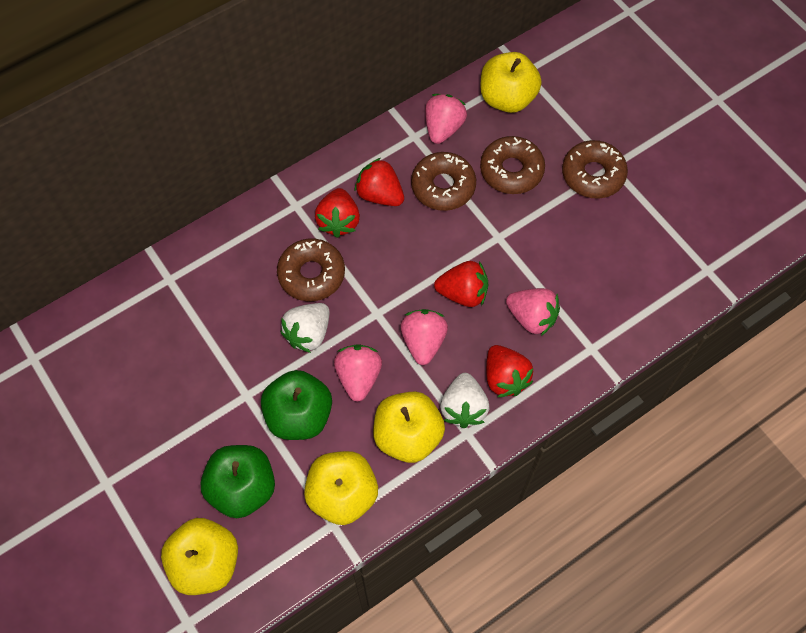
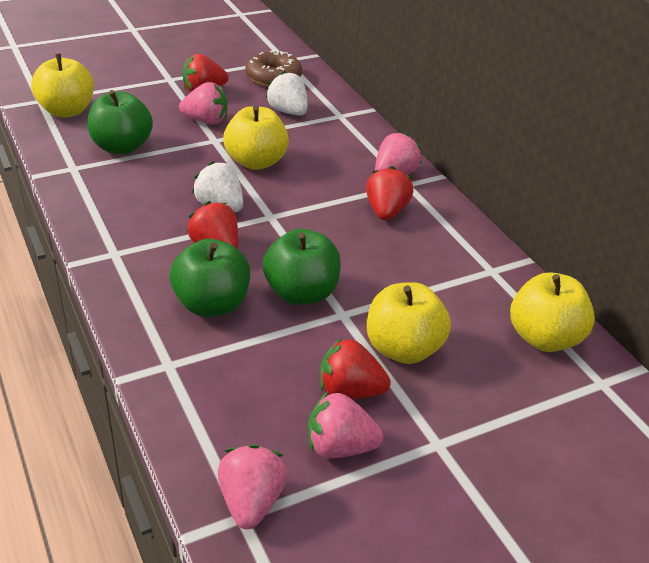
brown donut: 4 -> 1
green apple: 2 -> 3

